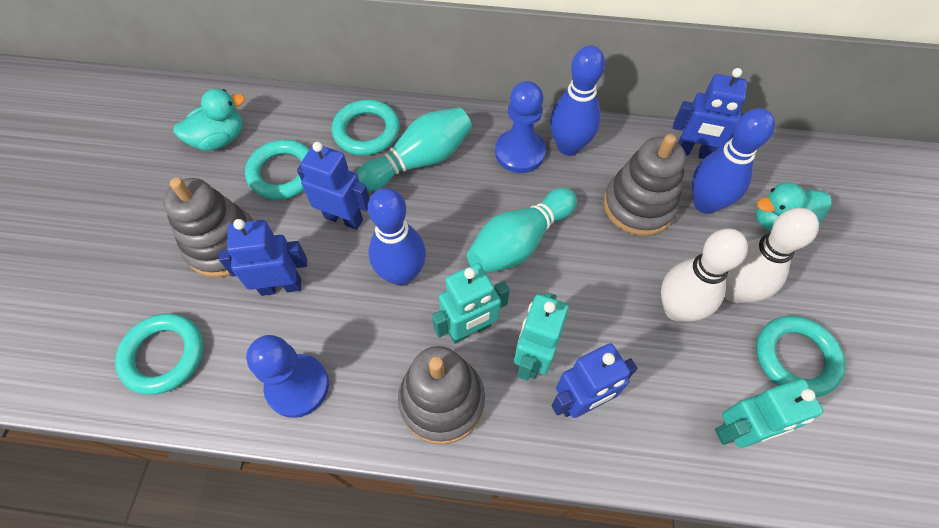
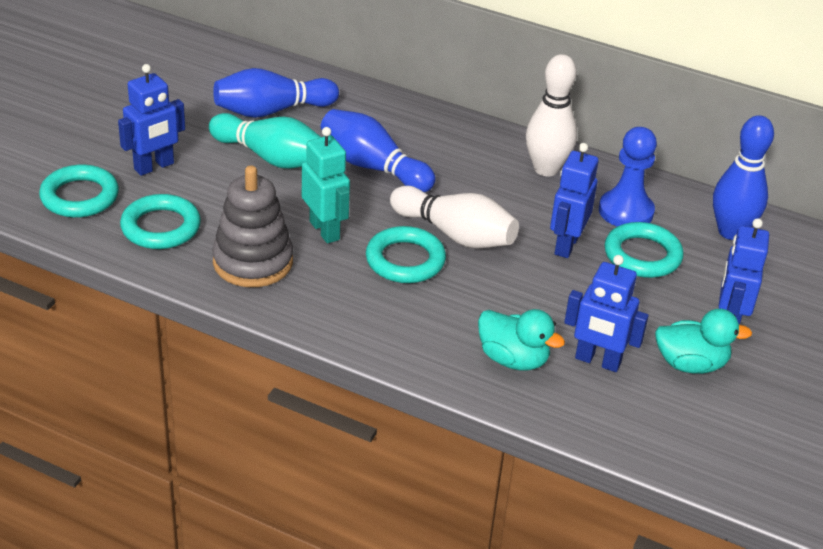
blue pawn: 2 -> 1
grey stacking toy: 3 -> 1
turquoise bowling pin: 2 -> 1
turquoise robot: 3 -> 1

